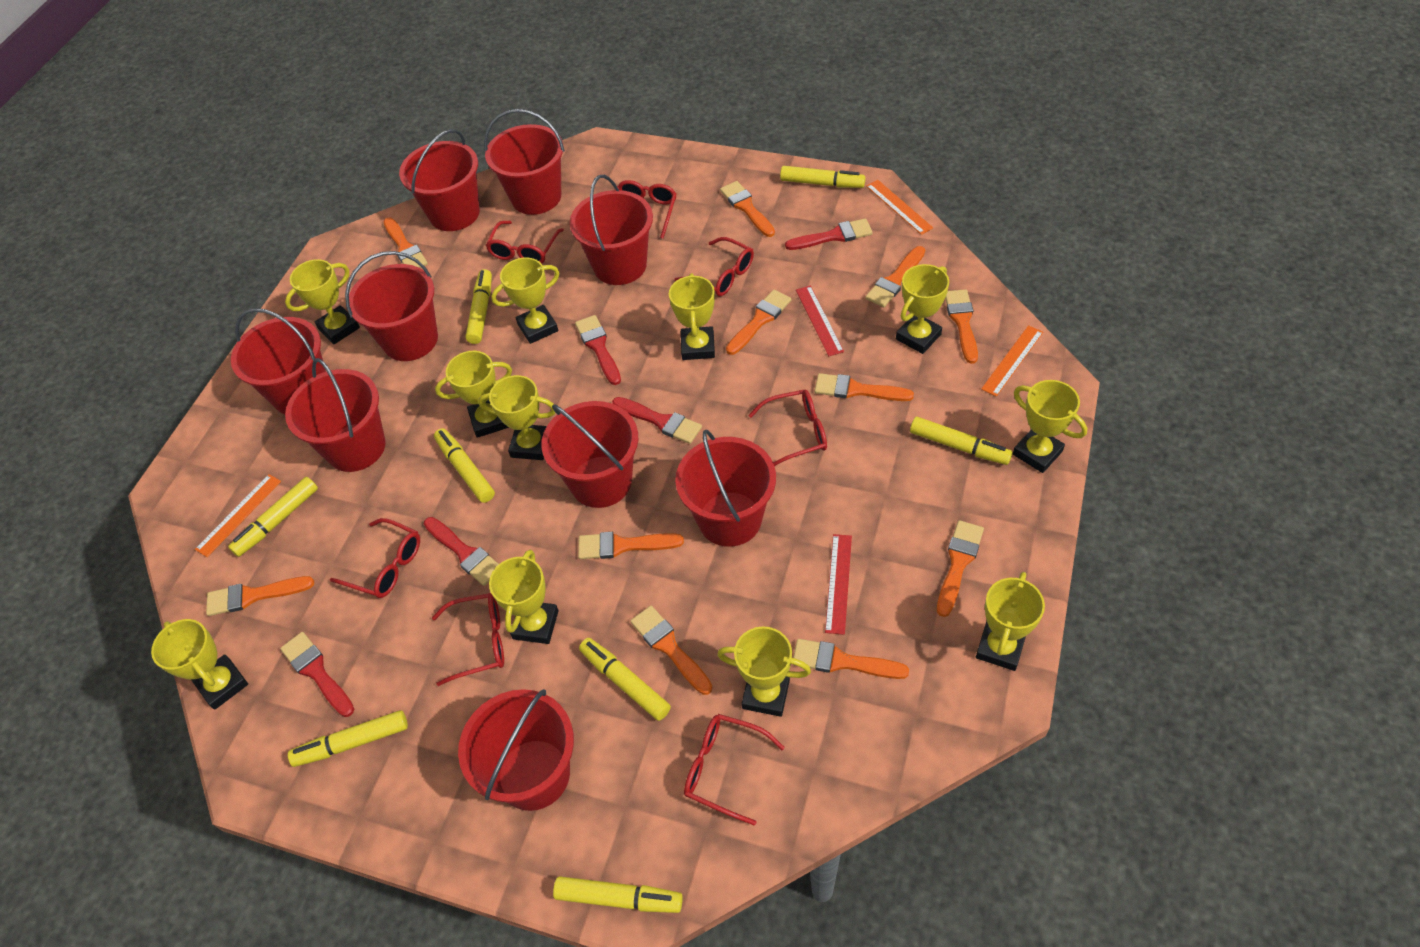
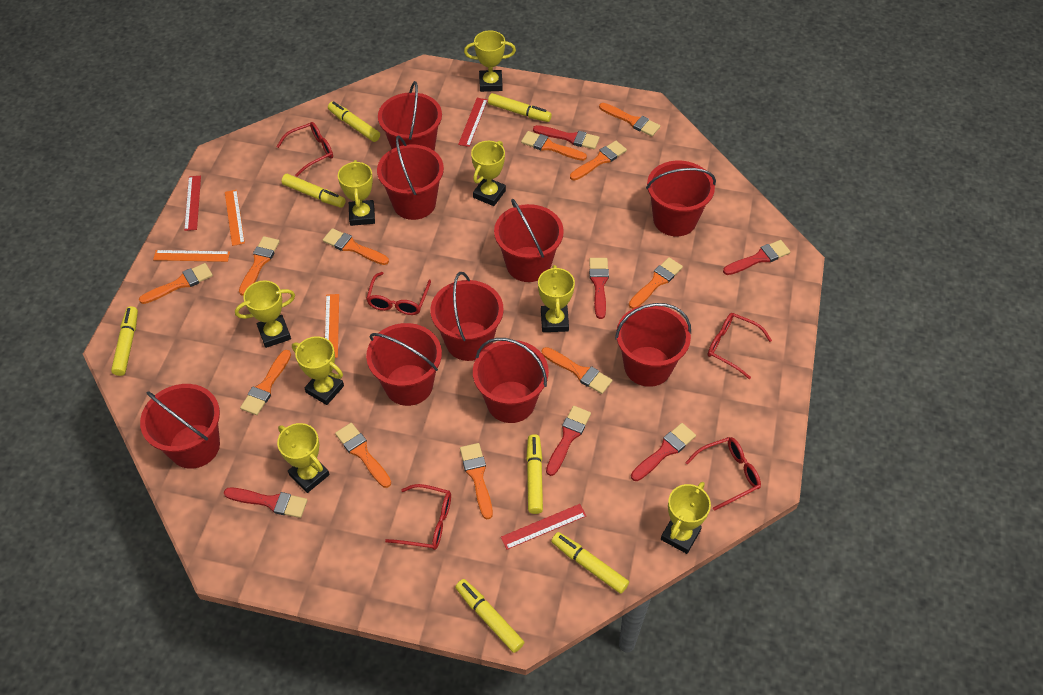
red brush: 5 -> 6
red glasses: 7 -> 5
red ruler: 2 -> 3
yellow marker: 8 -> 7
yellow trophy: 11 -> 8

